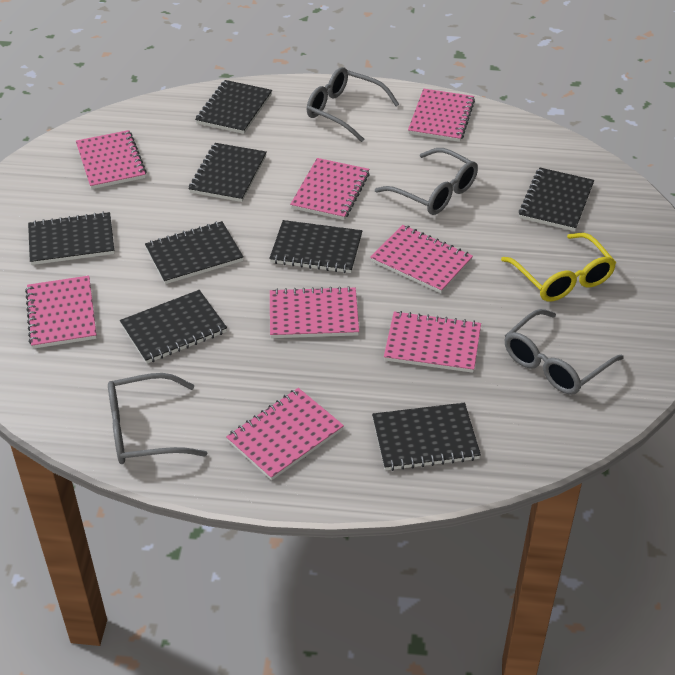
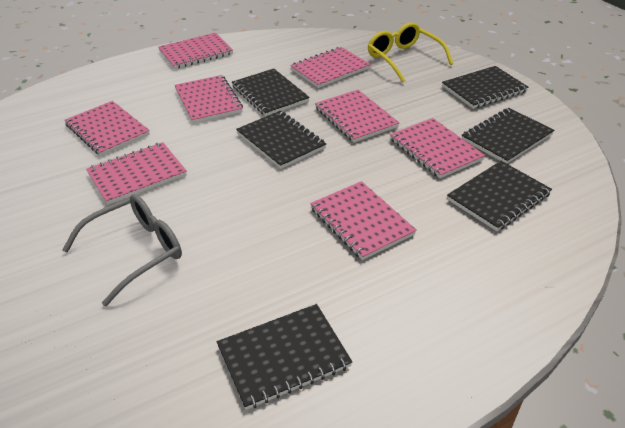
black notebook: 8 -> 6
grey glasses: 4 -> 1

